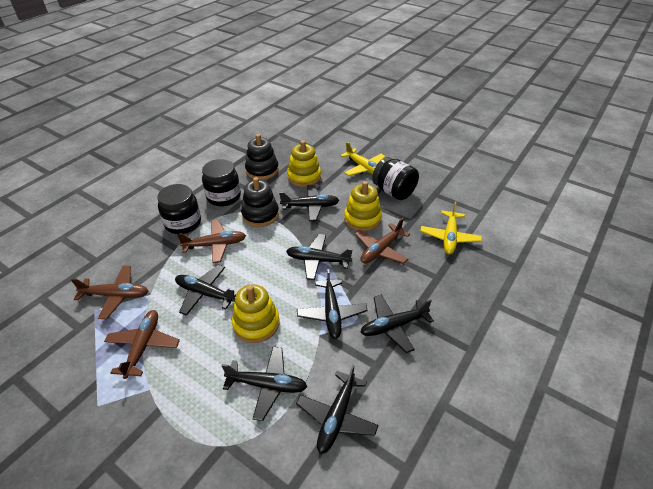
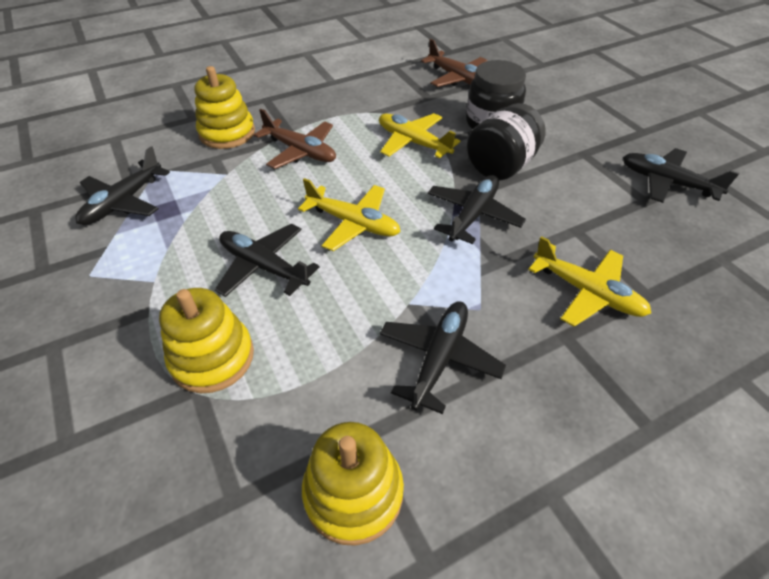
black jar: 3 -> 2
black plane: 7 -> 5
black stacking toy: 2 -> 0
brown plane: 4 -> 2
yellow plane: 2 -> 3

